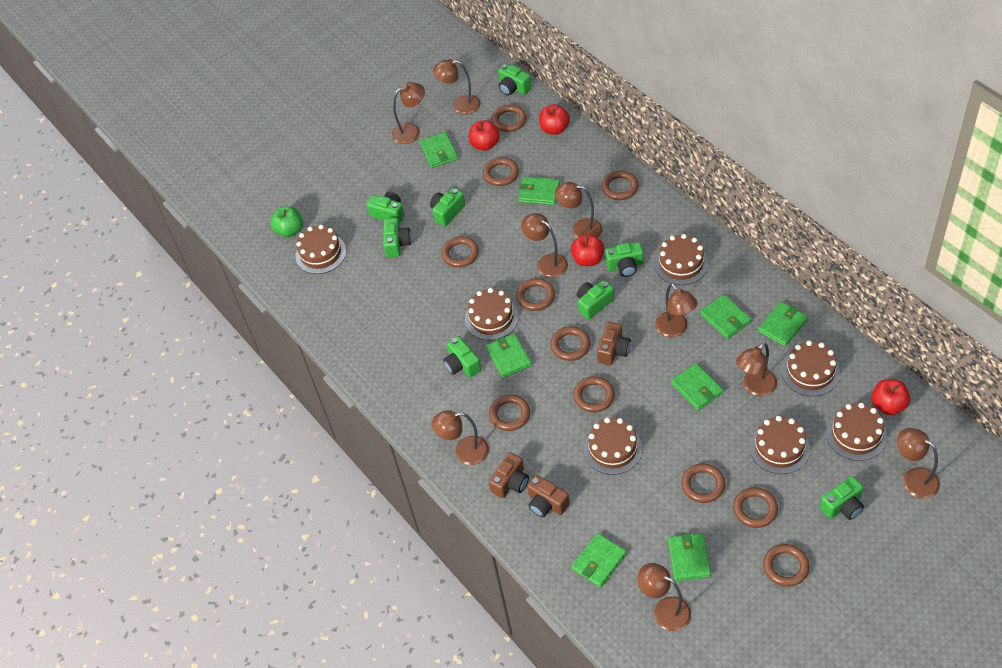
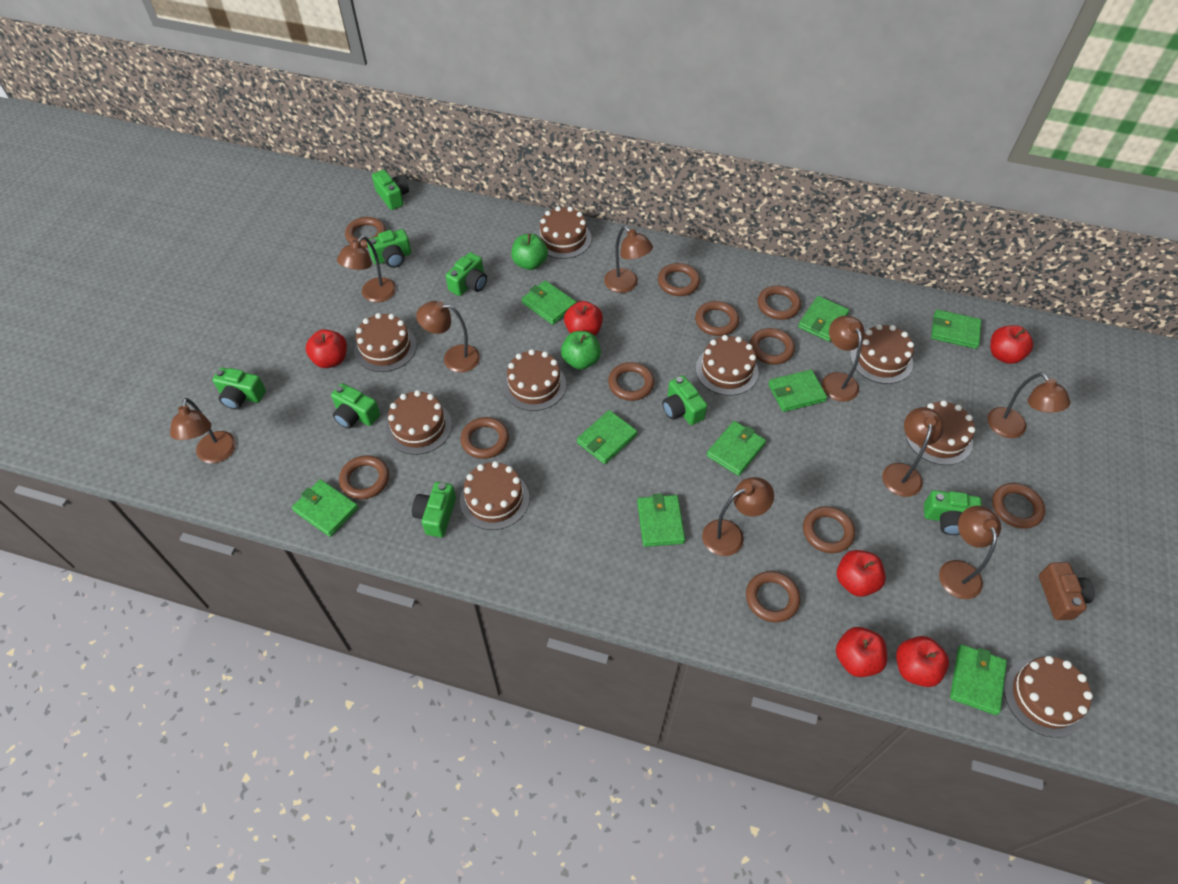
brown cake: 7 -> 9
brown camera: 3 -> 1
green apple: 1 -> 2
green wallet: 8 -> 9
red apple: 4 -> 6

